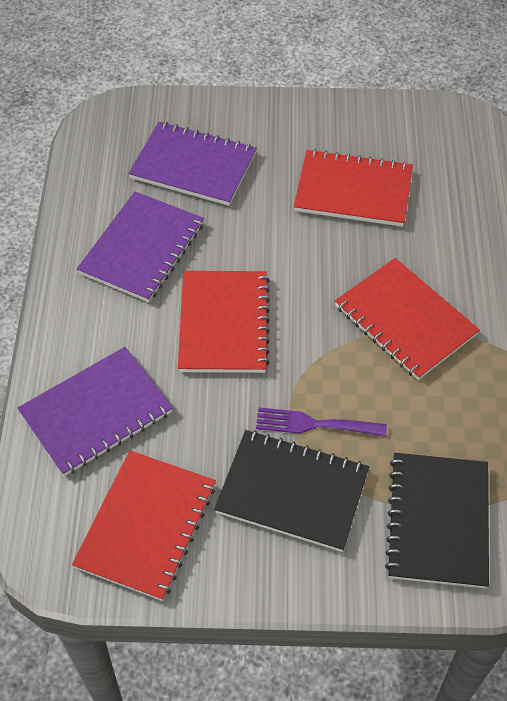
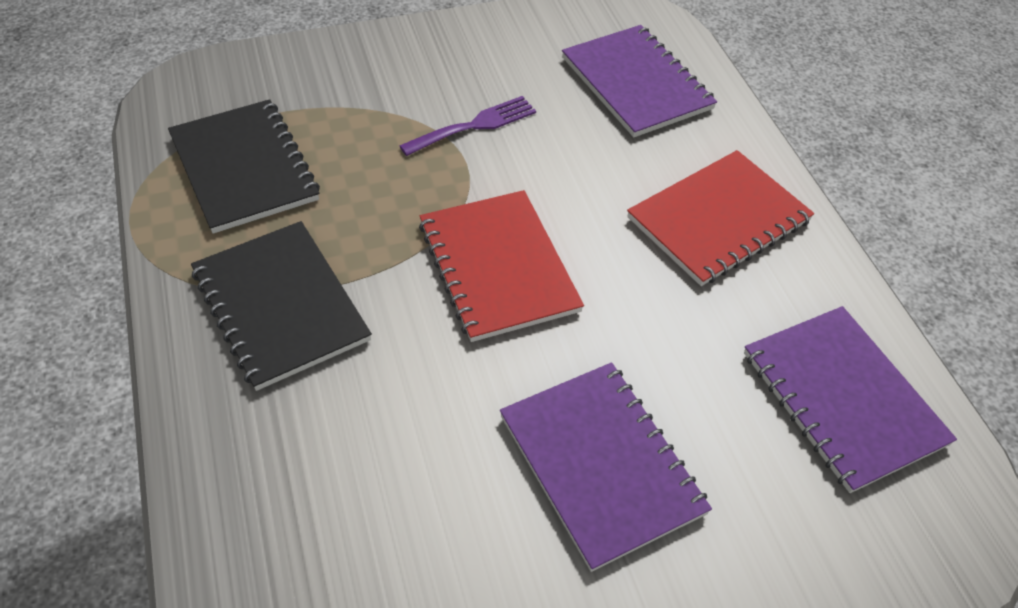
red notebook: 4 -> 2

